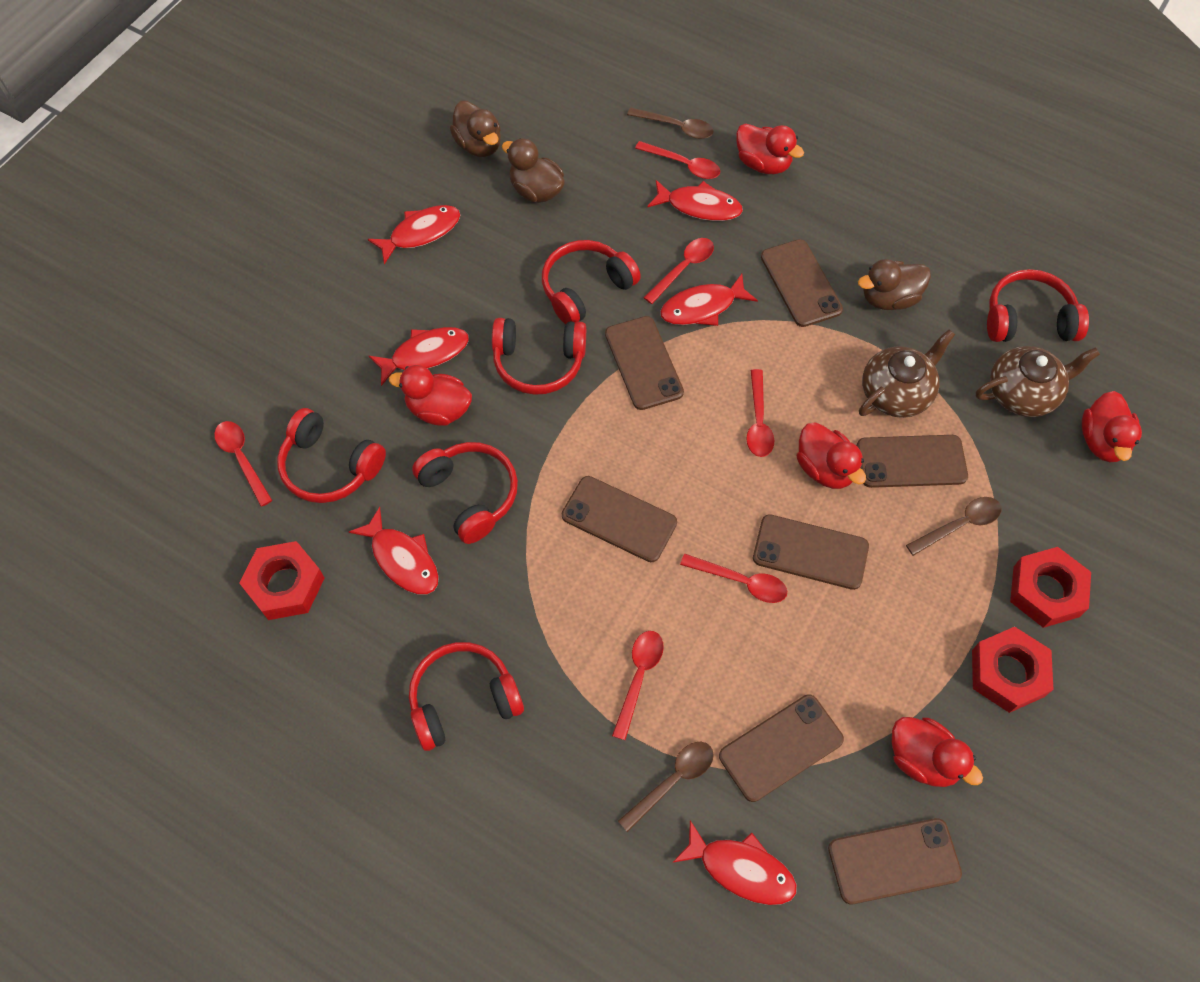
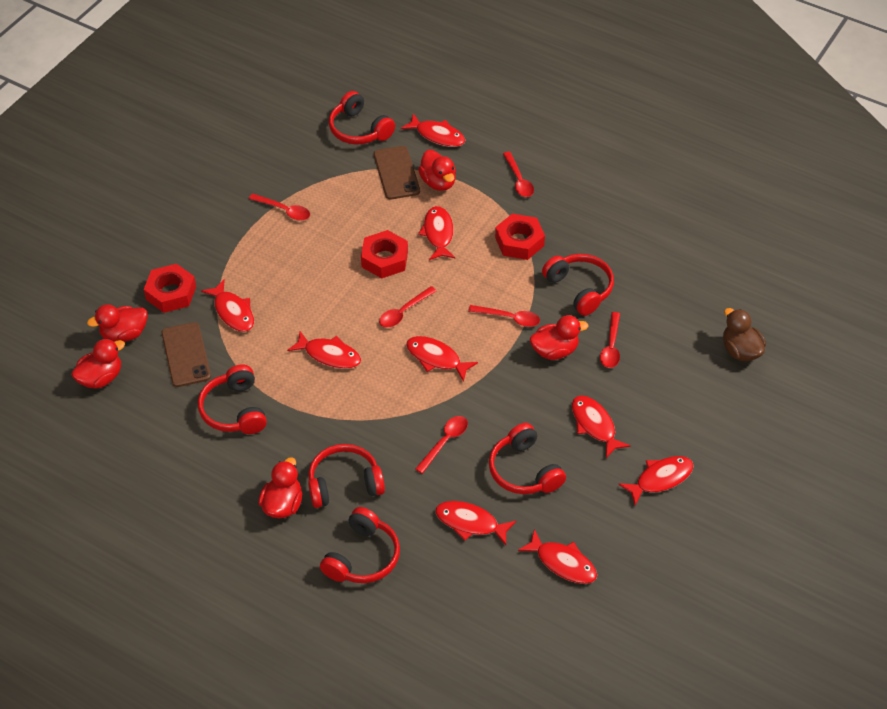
brown duck: 3 -> 1
brown phone: 7 -> 2
brown spoon: 3 -> 0
brown teapot: 2 -> 0
red fish: 6 -> 9

